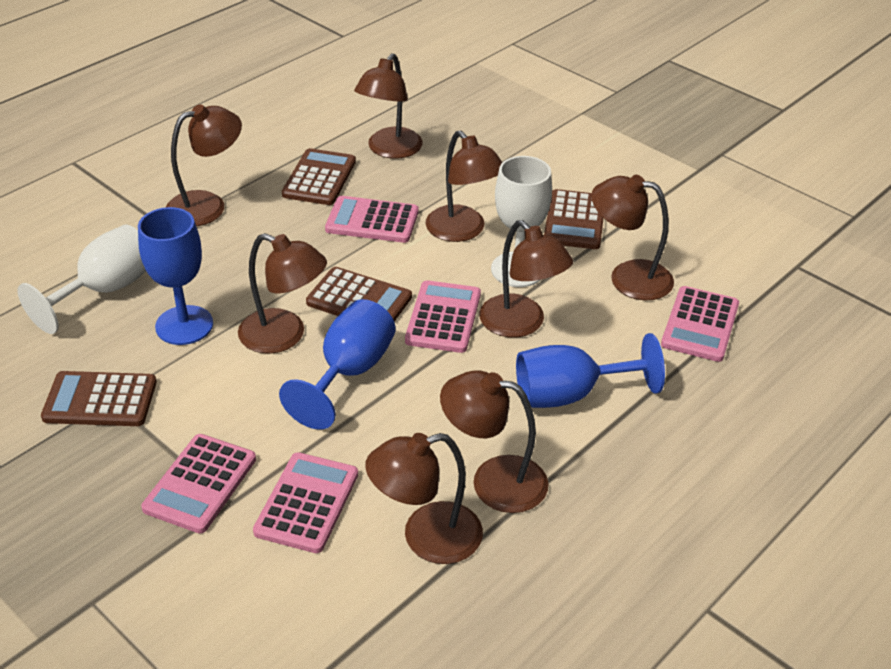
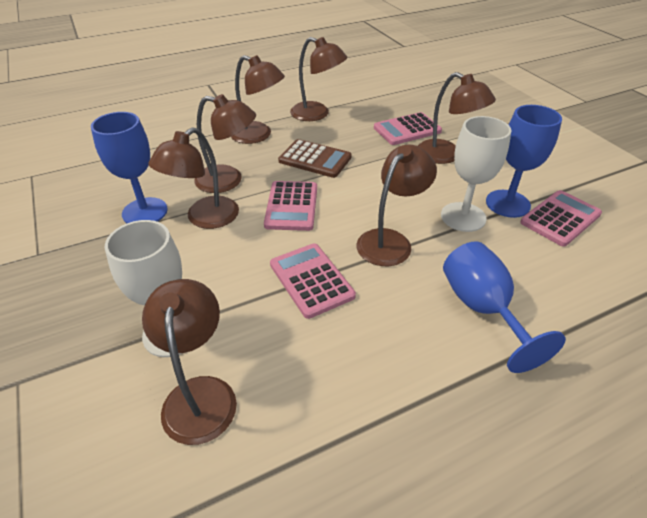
brown calculator: 4 -> 1
brown lamp: 8 -> 7
pink calculator: 5 -> 4

